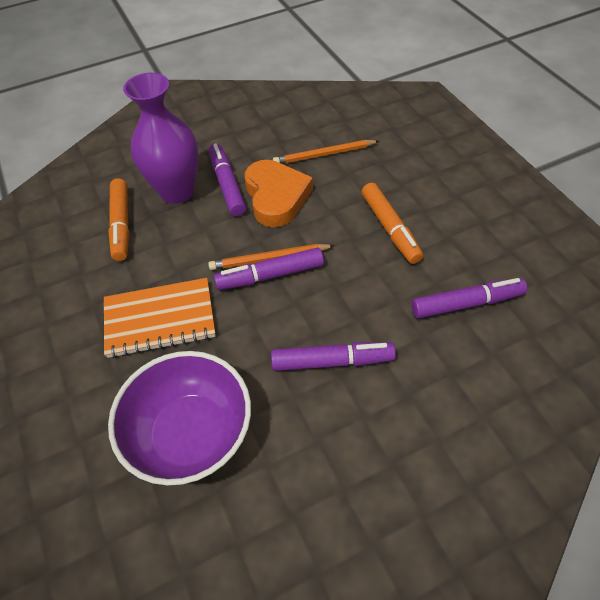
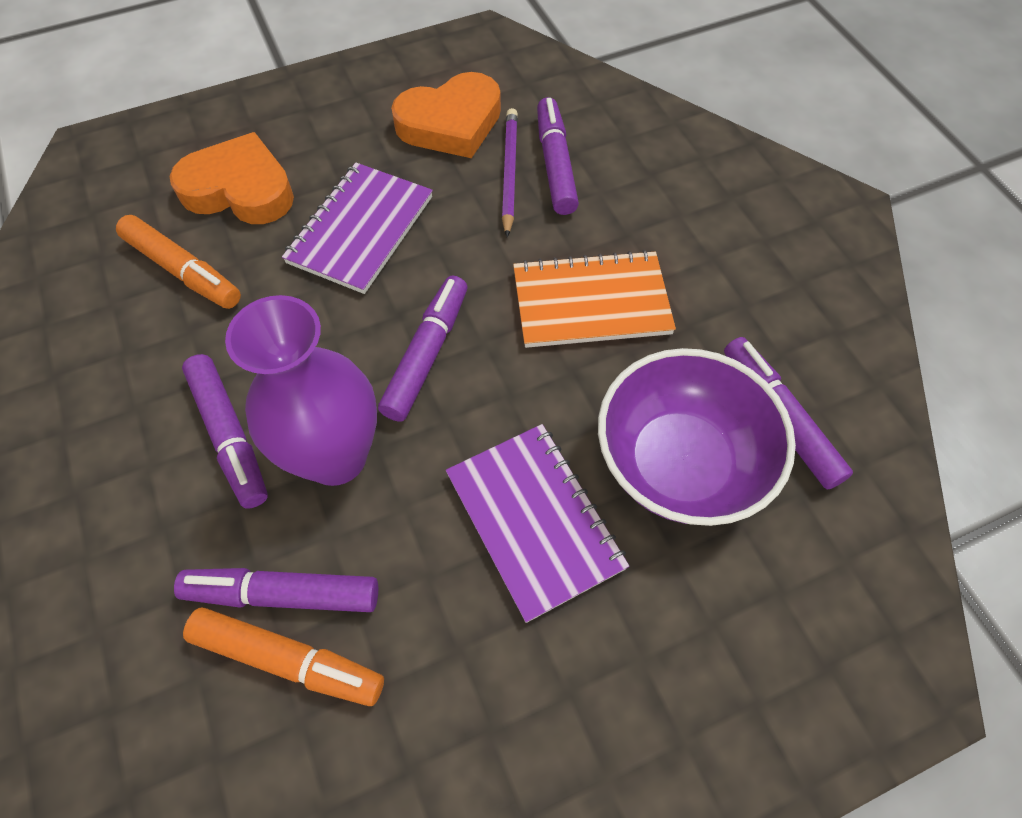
orange heart: 1 -> 2
orange pencil: 2 -> 0
purple marker: 4 -> 5
purple notebook: 0 -> 2
purple pencil: 0 -> 1

